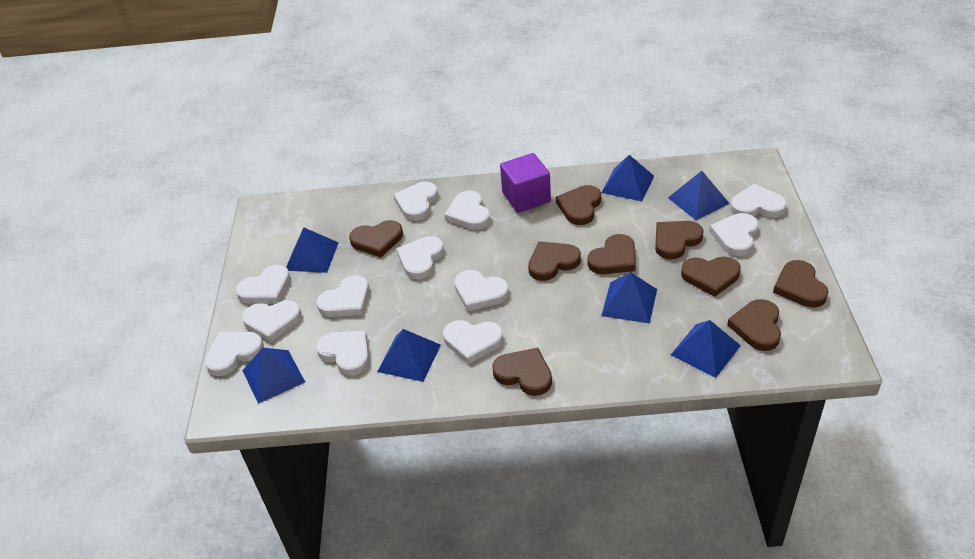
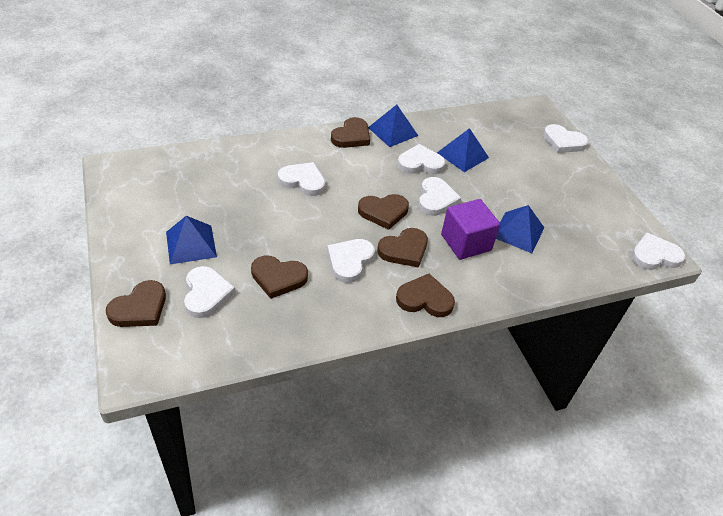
blue pyramid: 7 -> 4
brown heart: 9 -> 6
white heart: 12 -> 7

